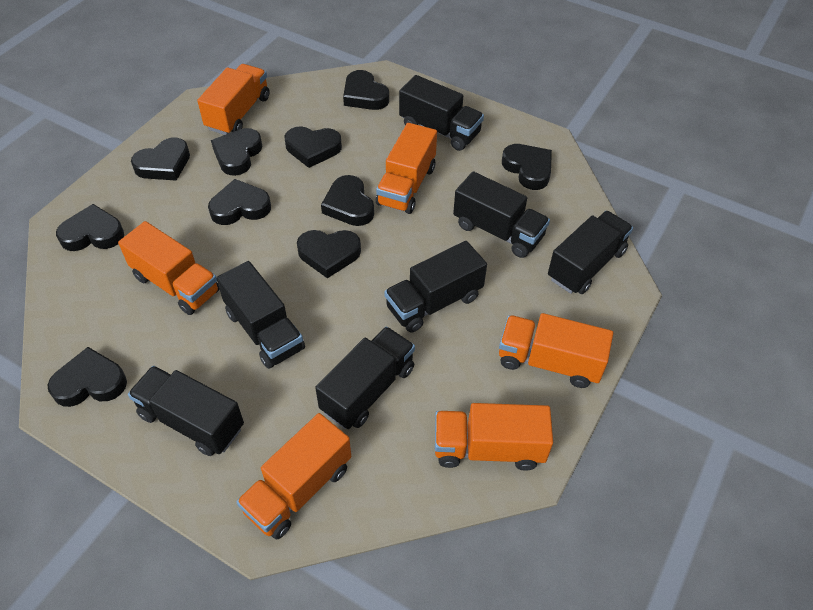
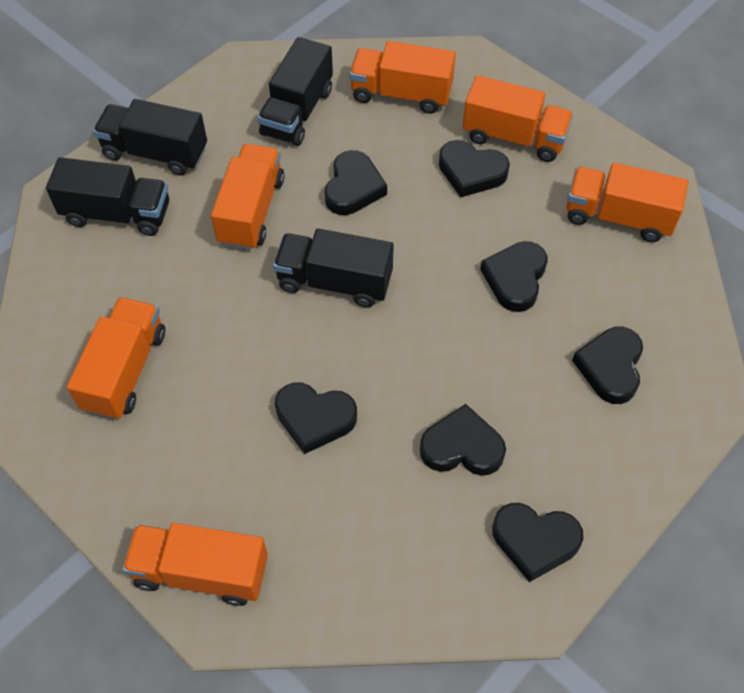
black heart: 10 -> 7
black truck: 7 -> 4

